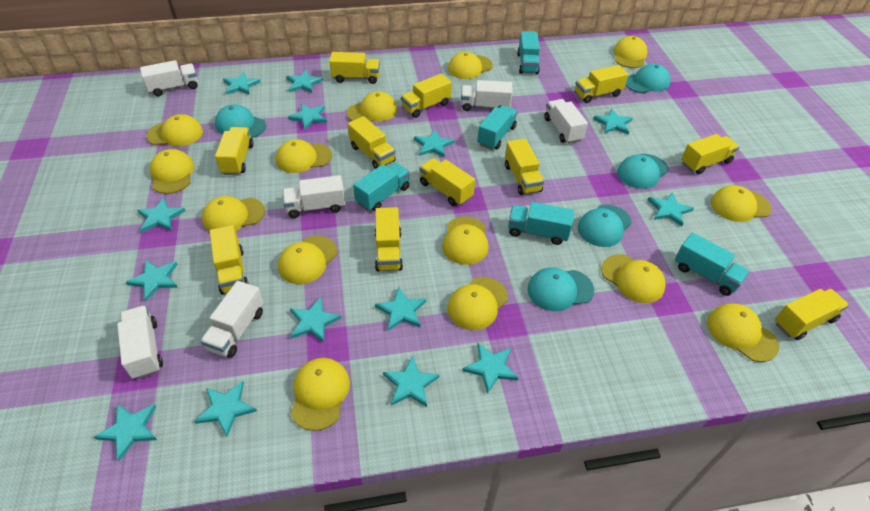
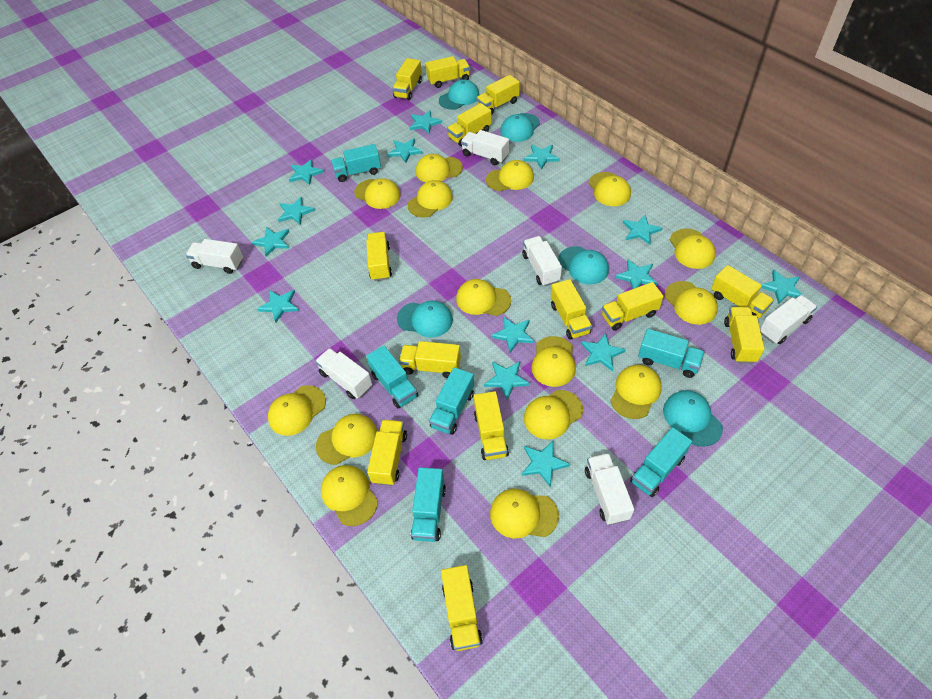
turquoise truck: 5 -> 6
yellow cap: 14 -> 15
yellow truck: 11 -> 13

